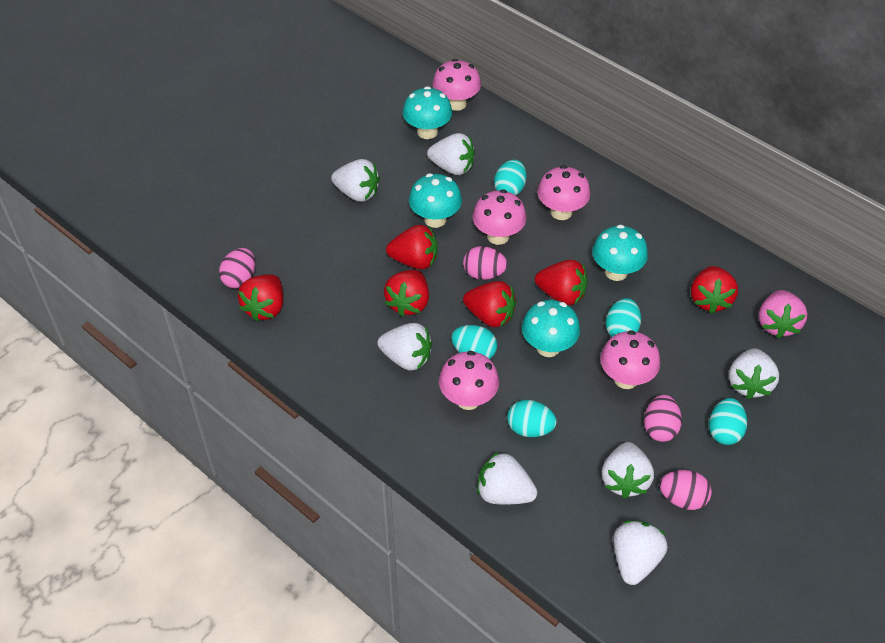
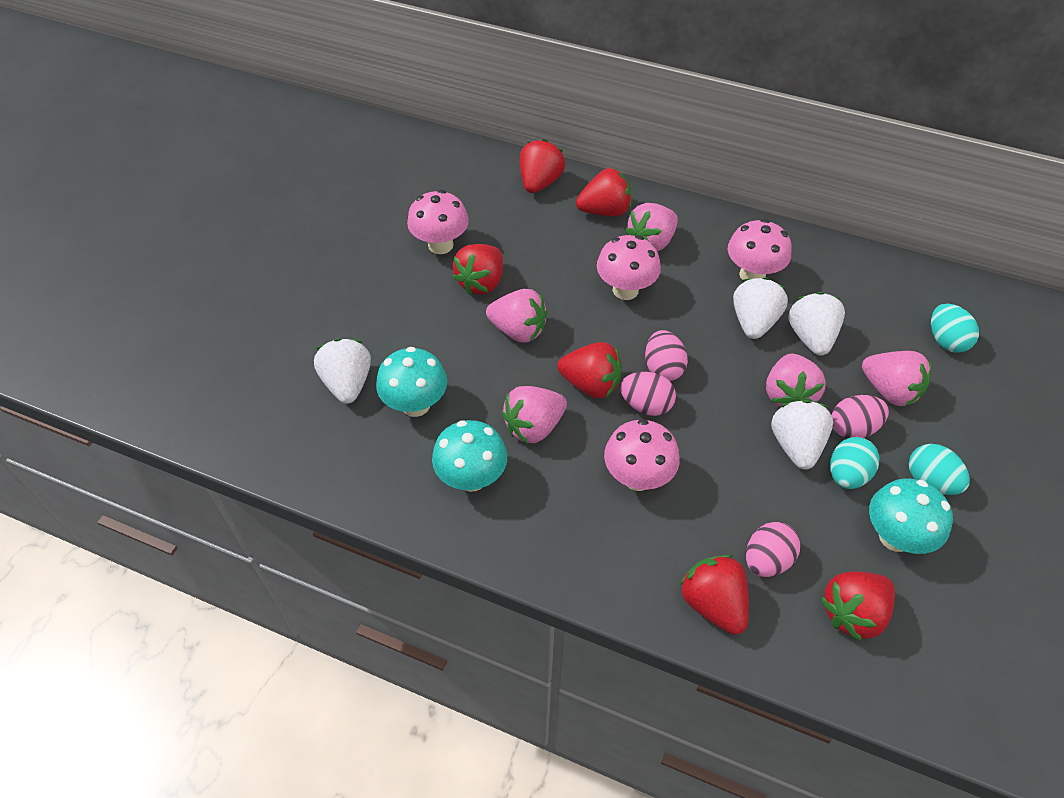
pink mushroom: 5 -> 4
pink strawberry: 1 -> 5
turquoise egg: 5 -> 3
turquoise mushroom: 4 -> 3
white strawberry: 7 -> 4

